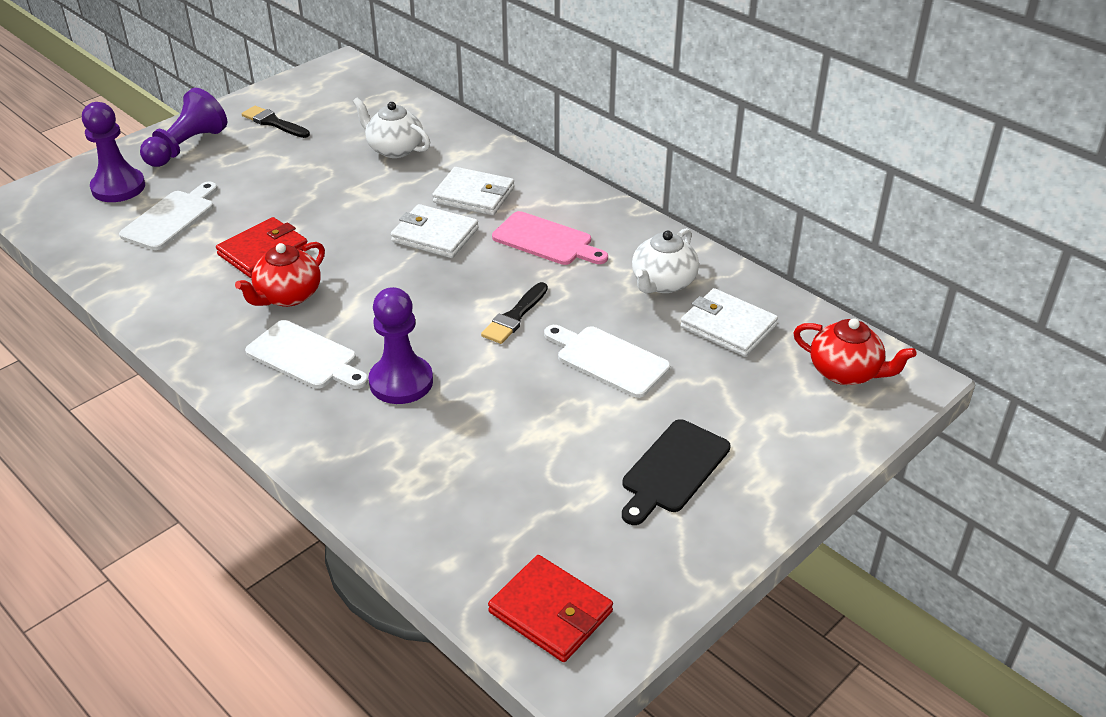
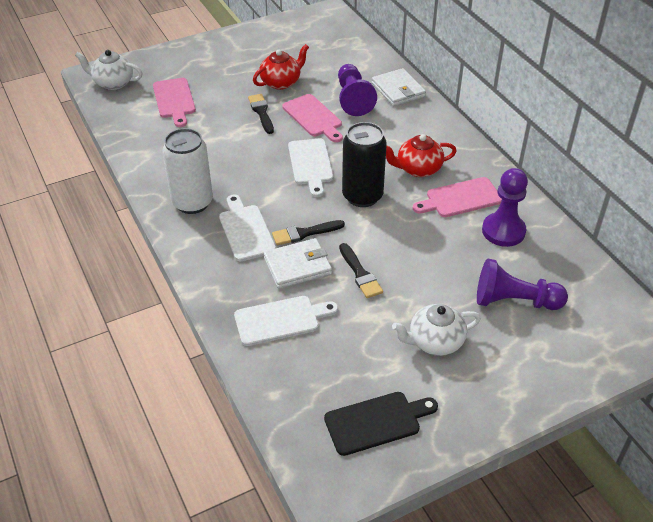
black brush: 2 -> 3
black can: 0 -> 1
pink cutting board: 1 -> 3
red wallet: 2 -> 0
white can: 0 -> 1
white wallet: 3 -> 2

